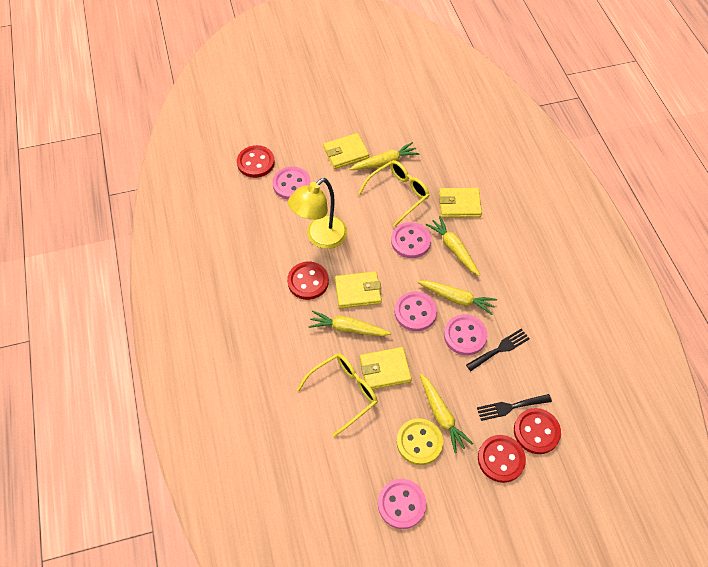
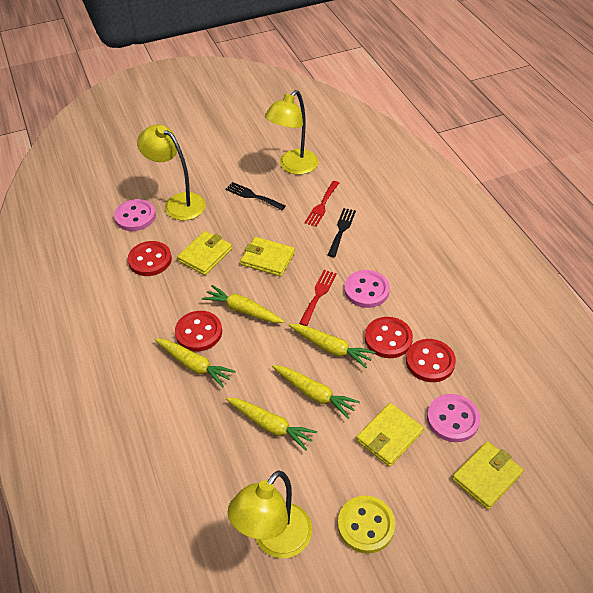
pink button: 5 -> 3
red fork: 0 -> 2
yellow glasses: 2 -> 0
yellow lamp: 1 -> 3

